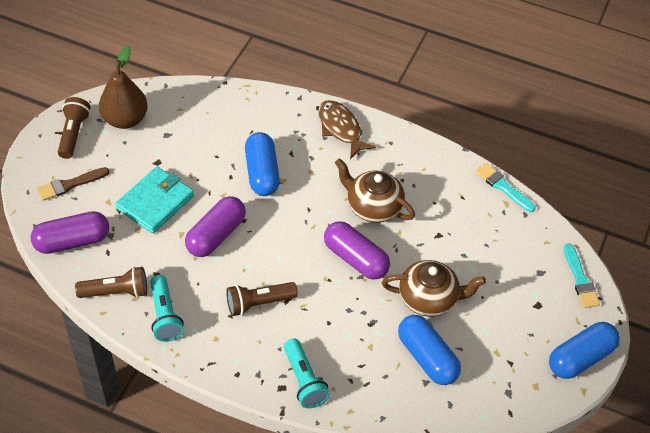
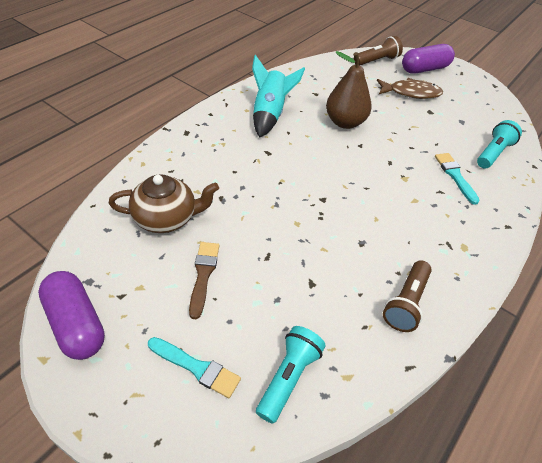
blue capsule: 3 -> 0
brown flashlight: 3 -> 2
brown teapot: 2 -> 1
purple capsule: 3 -> 2
turquoise rocket: 0 -> 1
turquoise wallet: 1 -> 0

